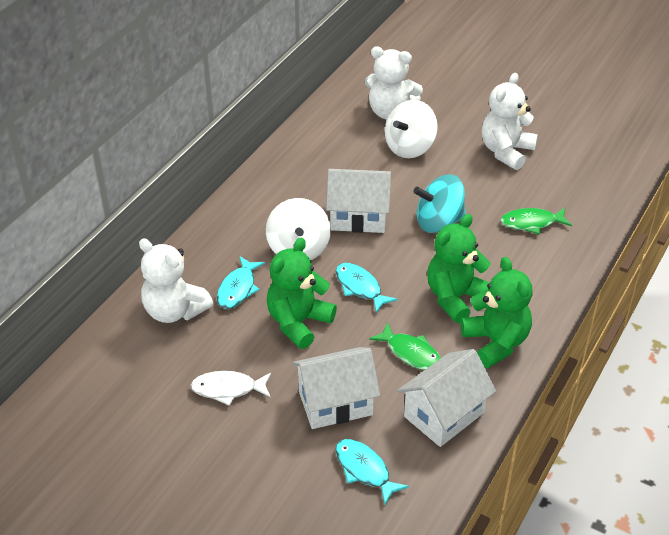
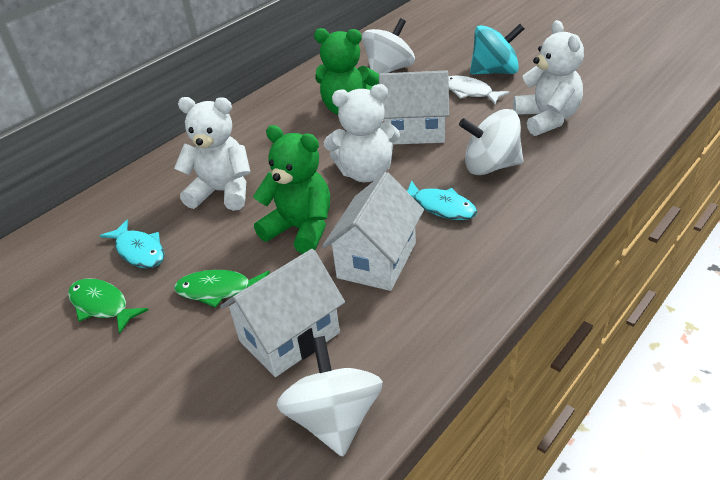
green teddy bear: 3 -> 2
turquoise fish: 3 -> 2
white spinning top: 2 -> 3

